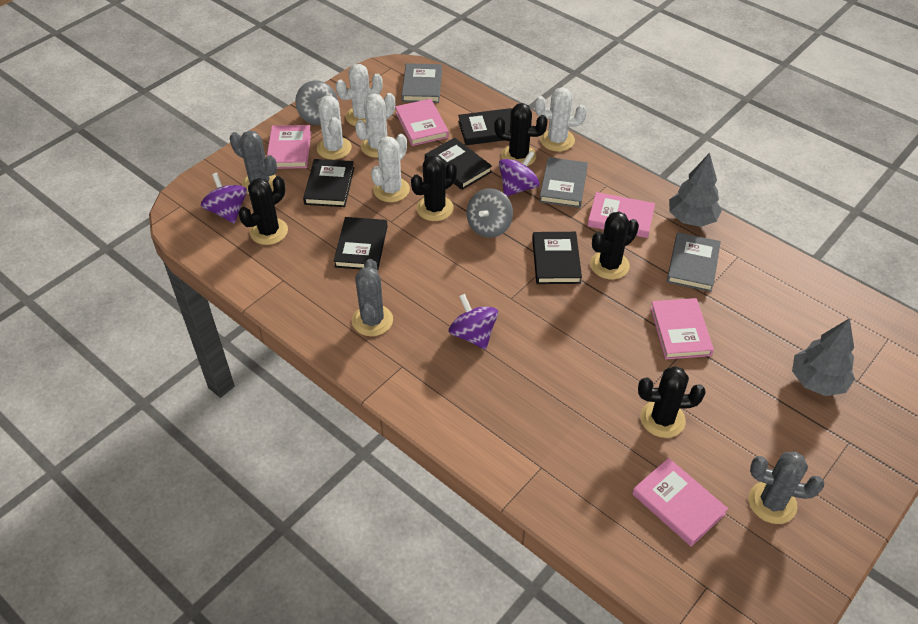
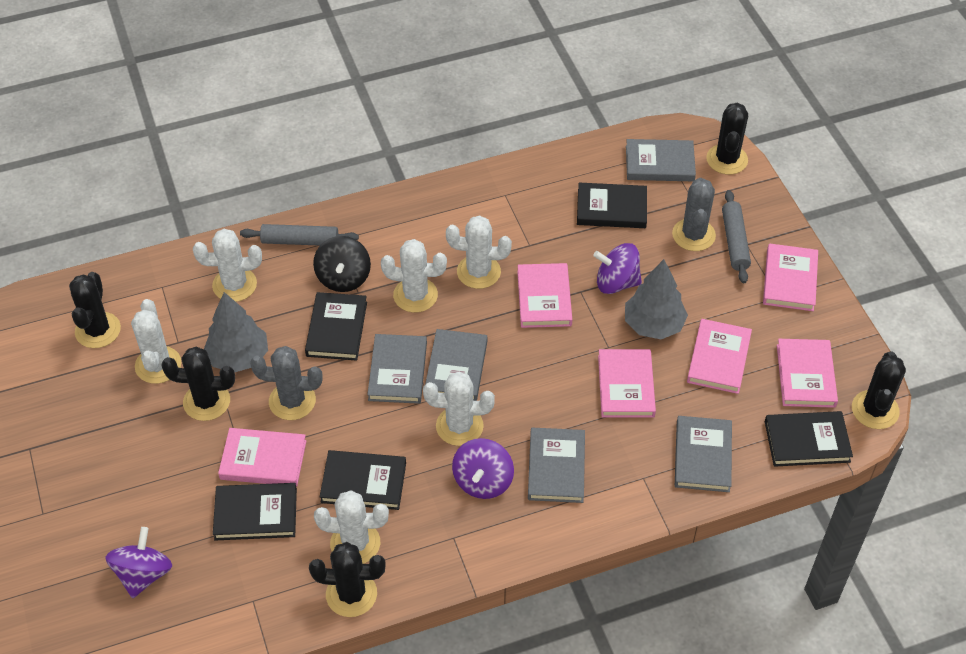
black spinning top: 0 -> 1
grey book: 3 -> 5
grey cactus: 3 -> 2
grey rolling pin: 0 -> 2
grey spinning top: 2 -> 0
pink book: 5 -> 6
white cactus: 5 -> 6

